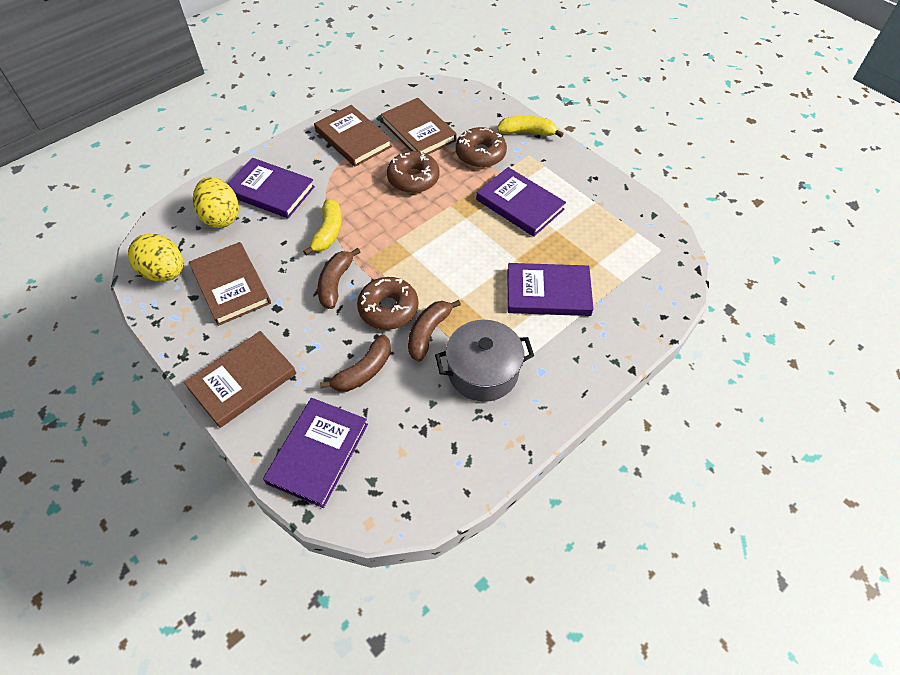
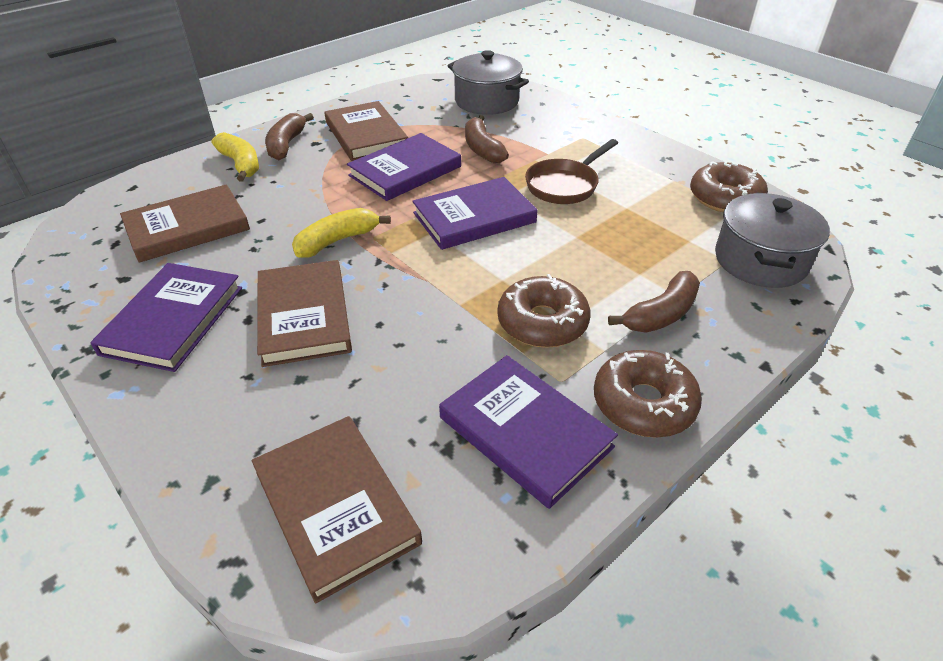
brown pan: 0 -> 1
grey pot: 1 -> 2
yellow egg: 2 -> 0

